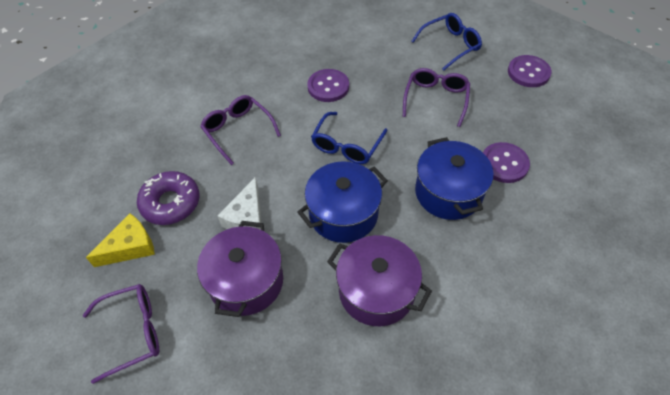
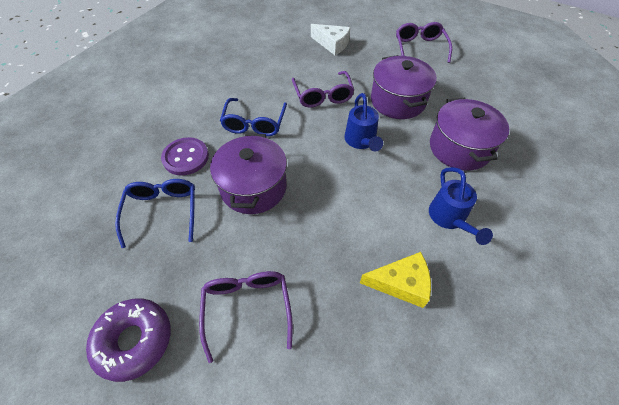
blue pot: 2 -> 0
blue watering can: 0 -> 2
purple button: 3 -> 1
purple pot: 2 -> 3

